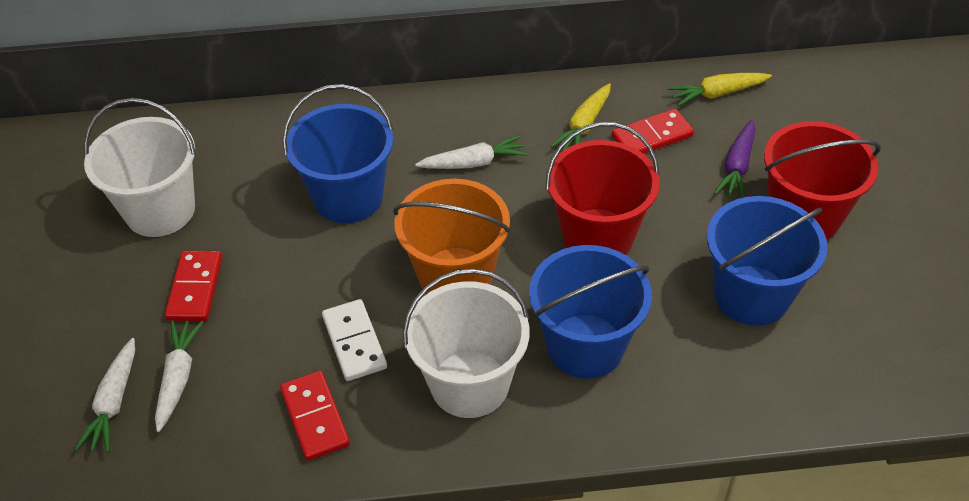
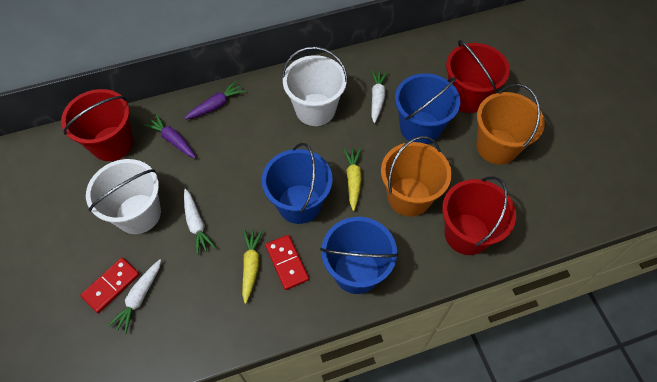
orange bucket: 1 -> 2
purple carrot: 1 -> 2
red bucket: 2 -> 3
red domino: 3 -> 2
white domino: 1 -> 0

